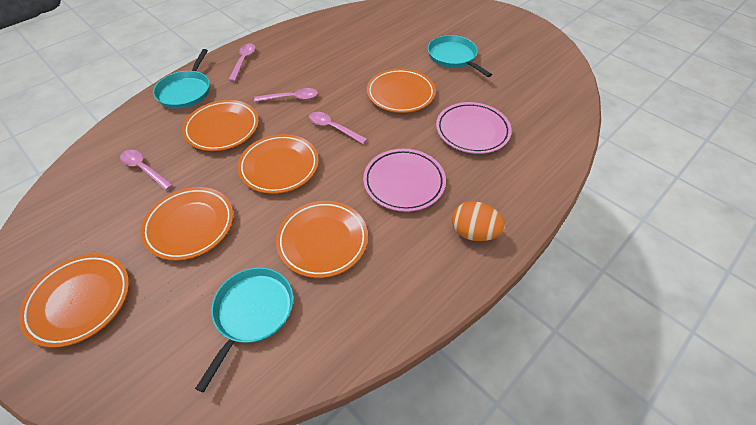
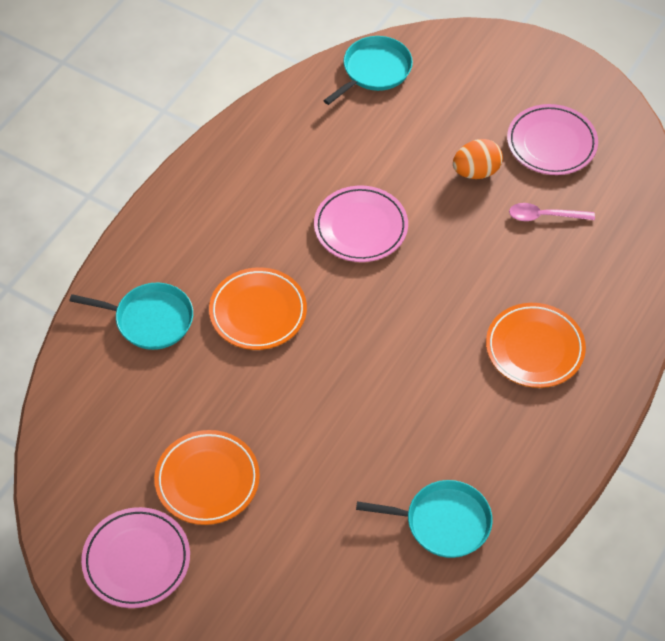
orange plate: 6 -> 3
pink plate: 2 -> 3
pink spoon: 4 -> 1

